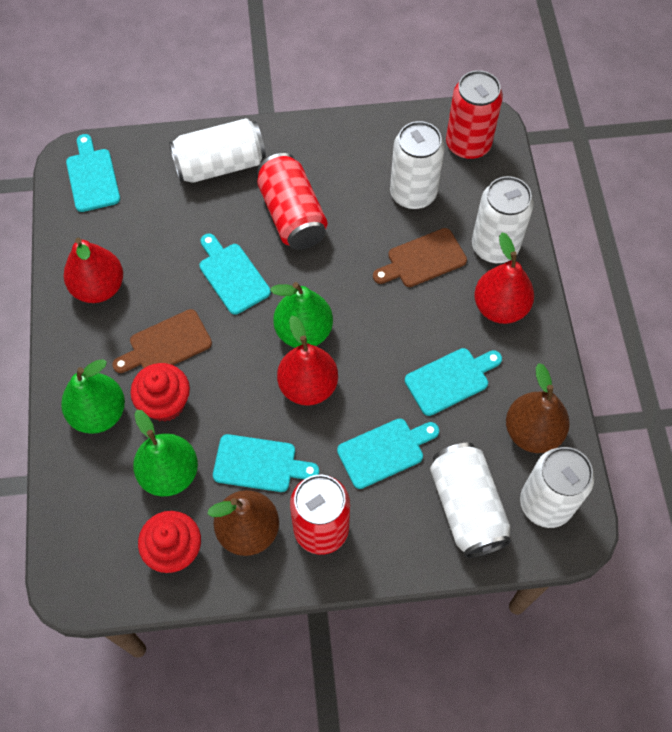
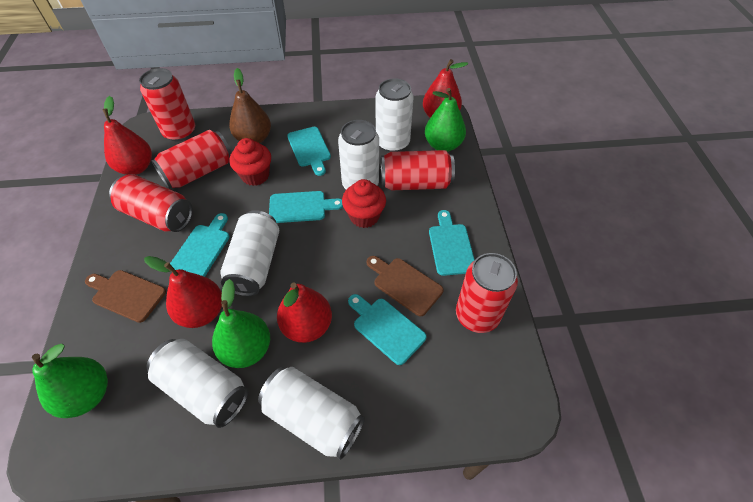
brown pear: 2 -> 1
red can: 3 -> 5
red pear: 3 -> 4

